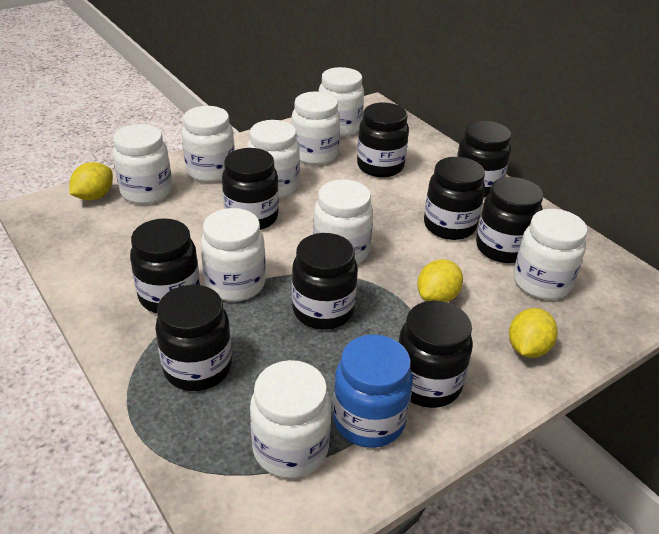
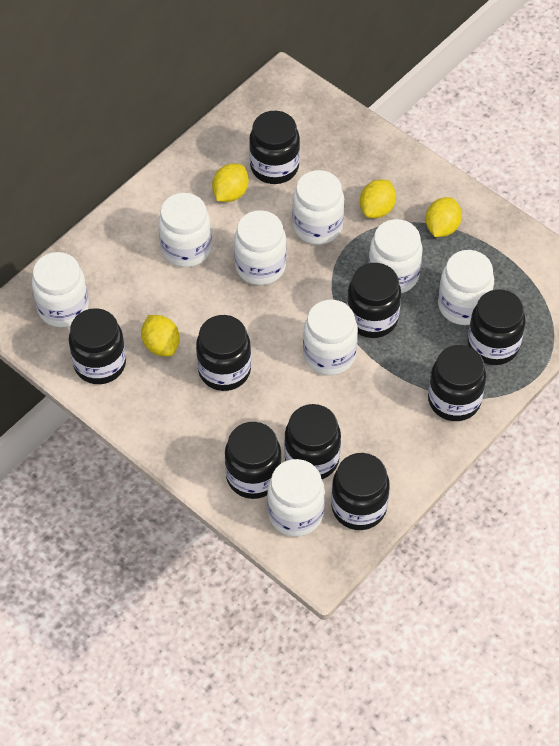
blue jar: 1 -> 0
white jar: 9 -> 8
yellow lemon: 3 -> 4

